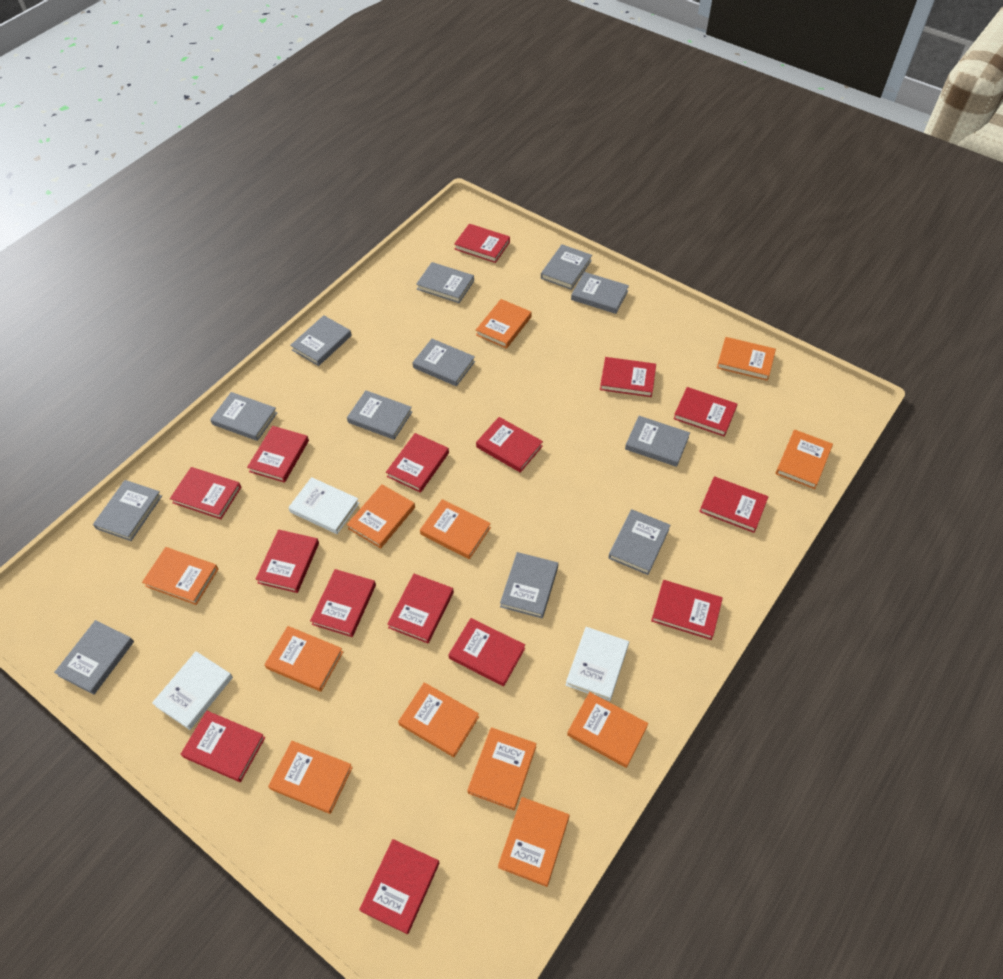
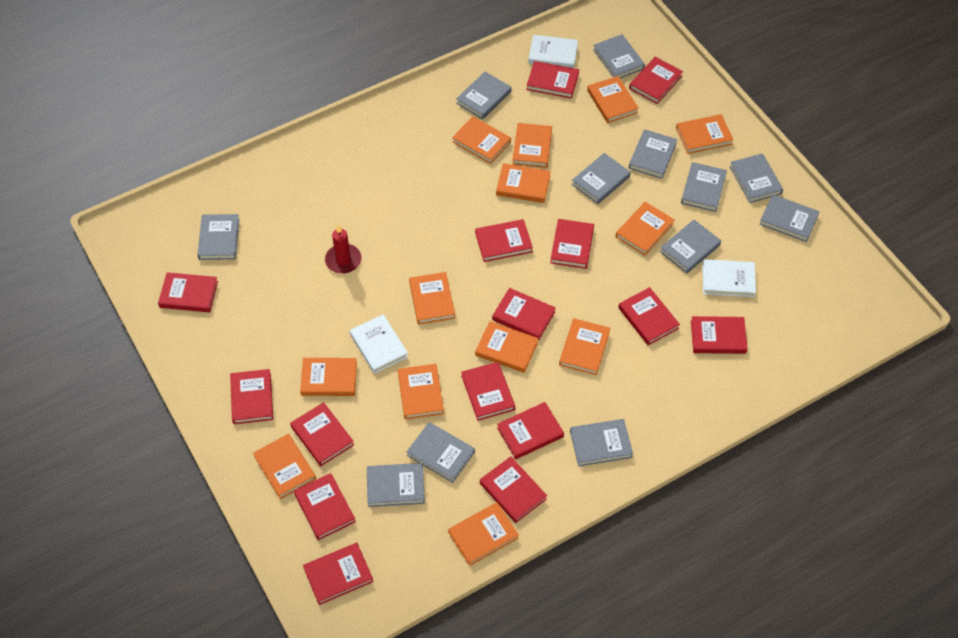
orange book: 12 -> 13
red candle: 0 -> 1

